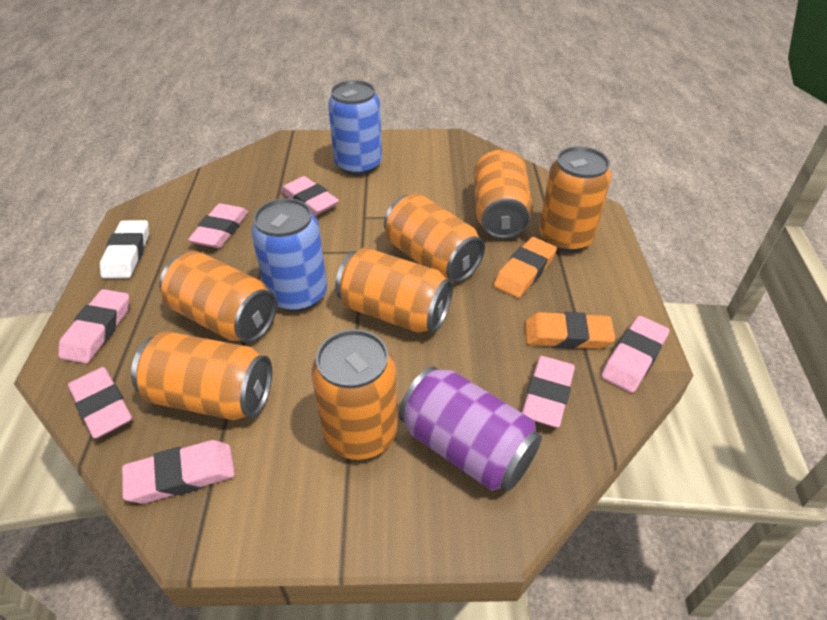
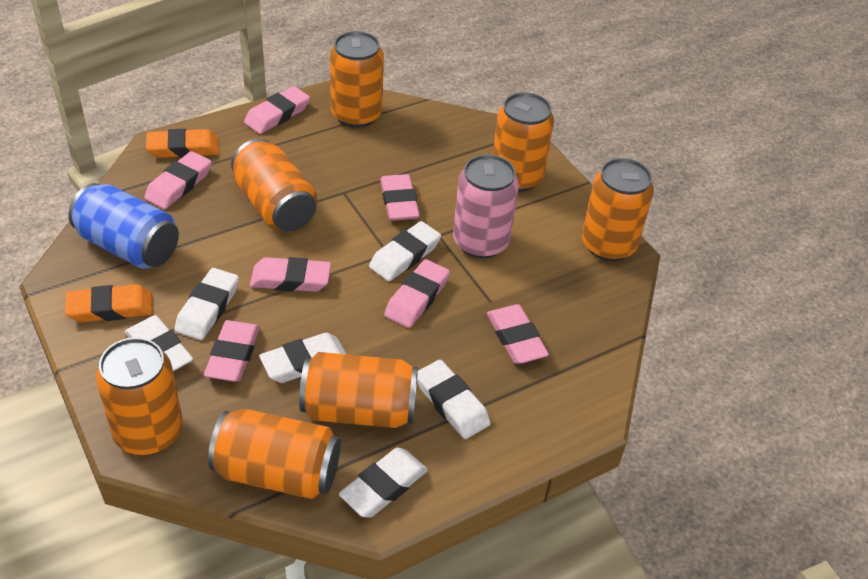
blue can: 2 -> 1
pink can: 0 -> 1
purple can: 1 -> 0
white eraser: 1 -> 6

